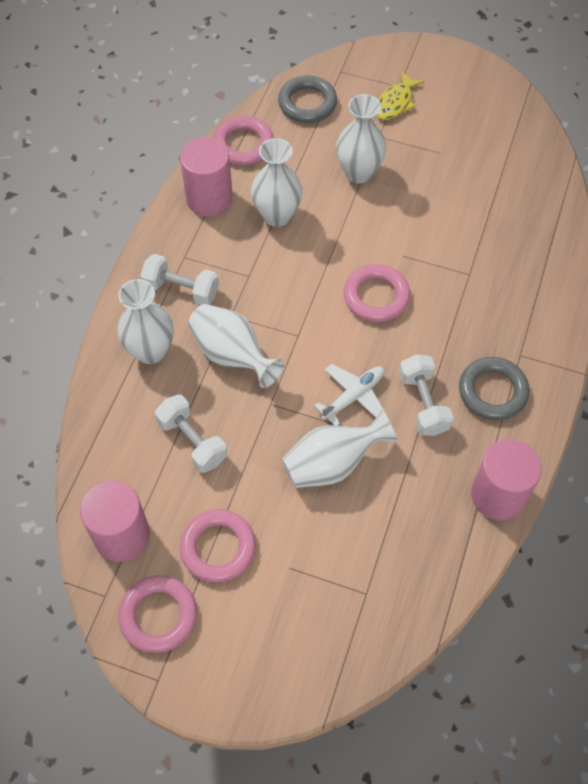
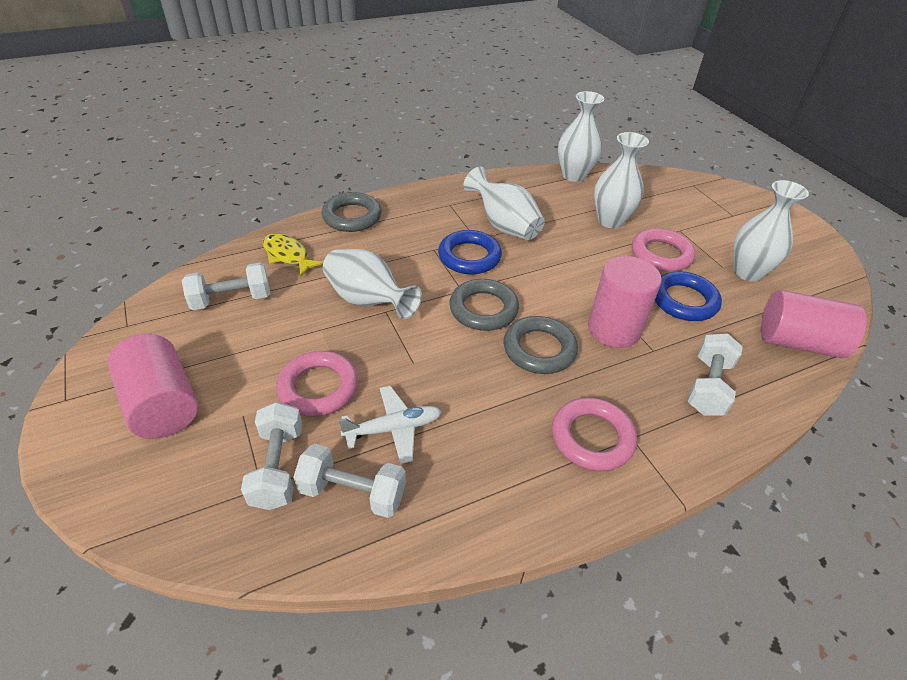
blue ring: 0 -> 2
grey ring: 2 -> 3
pink ring: 4 -> 3
white dumbbell: 3 -> 4

